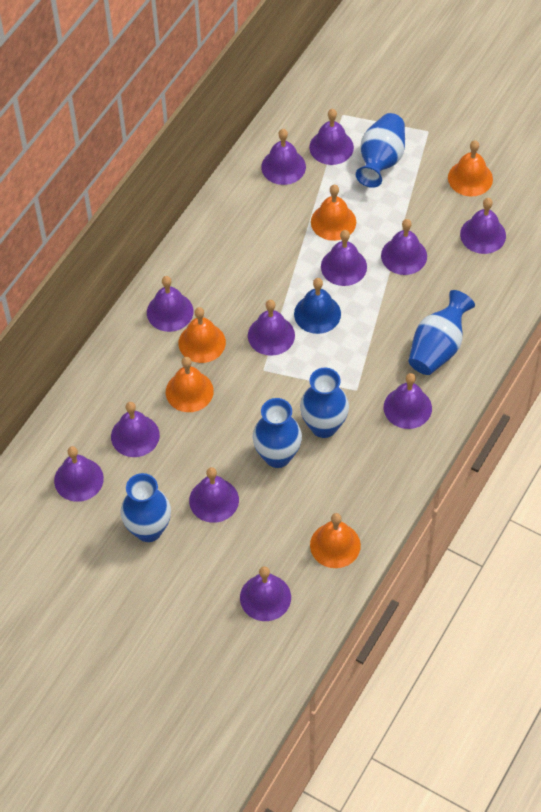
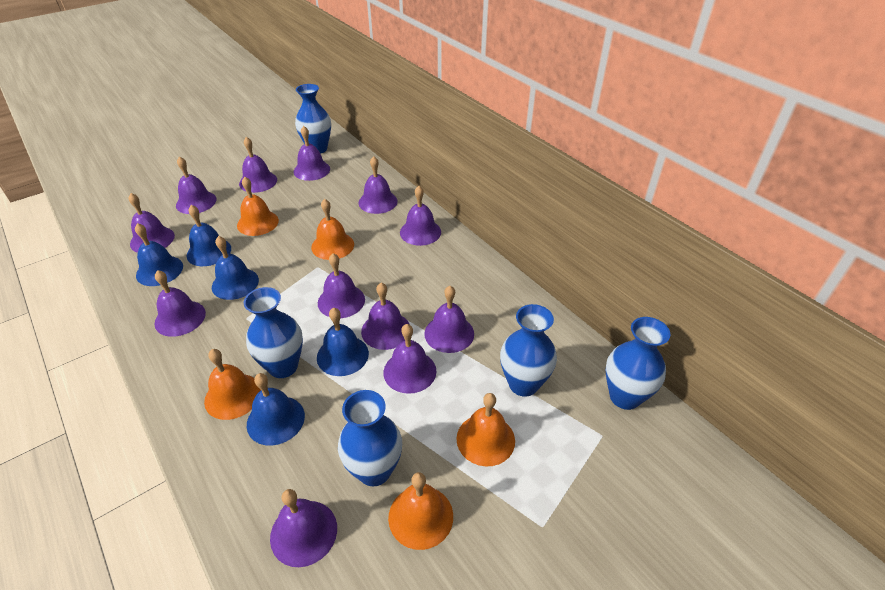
blue bell: 1 -> 5

